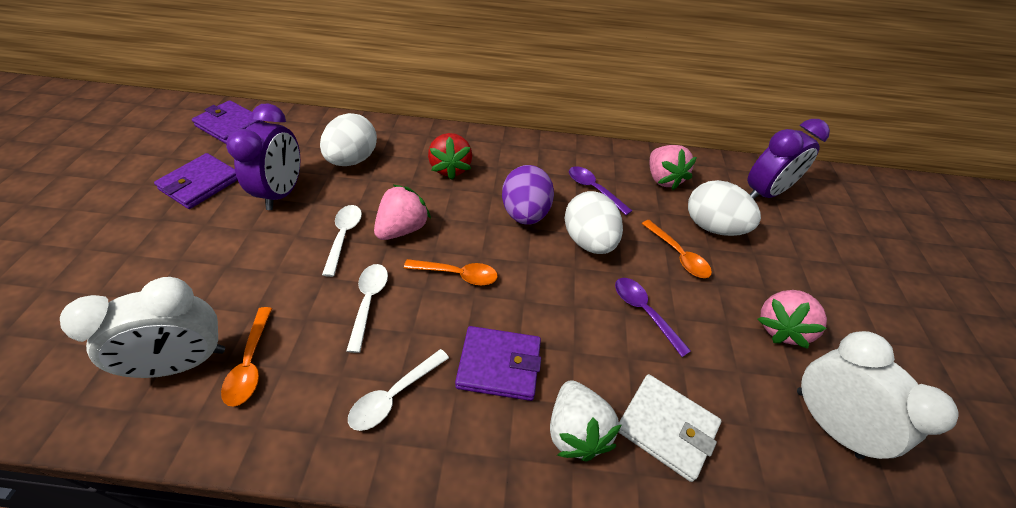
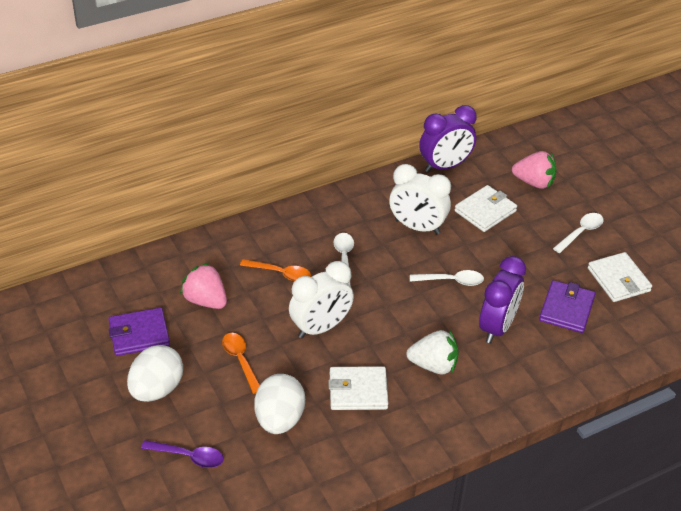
orange spoon: 3 -> 2
pink strawberry: 3 -> 2
purple egg: 1 -> 0
purple spoon: 2 -> 1
purple wallet: 3 -> 2
red strawberry: 1 -> 0
white egg: 3 -> 2
white wallet: 1 -> 3

